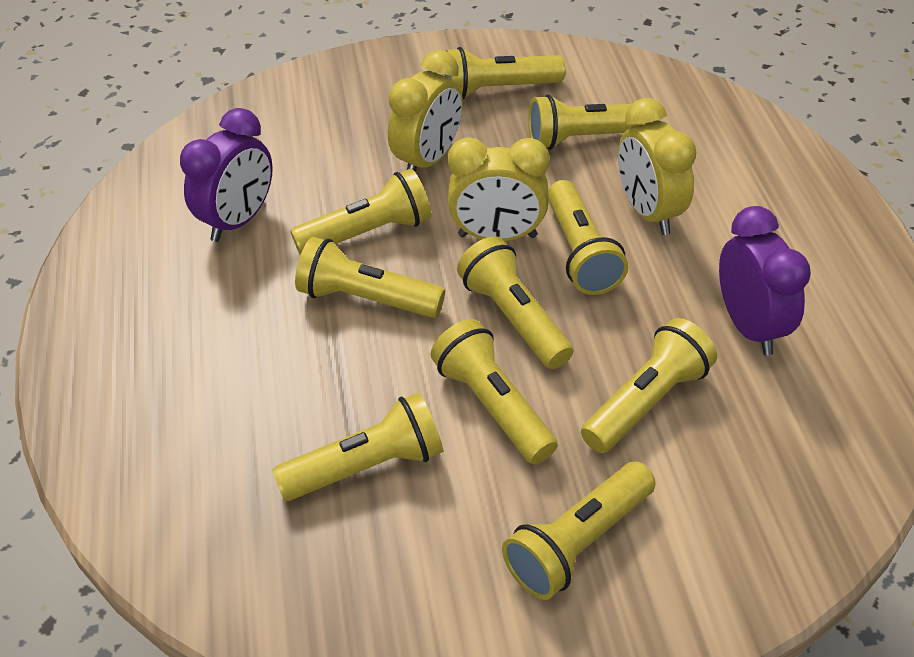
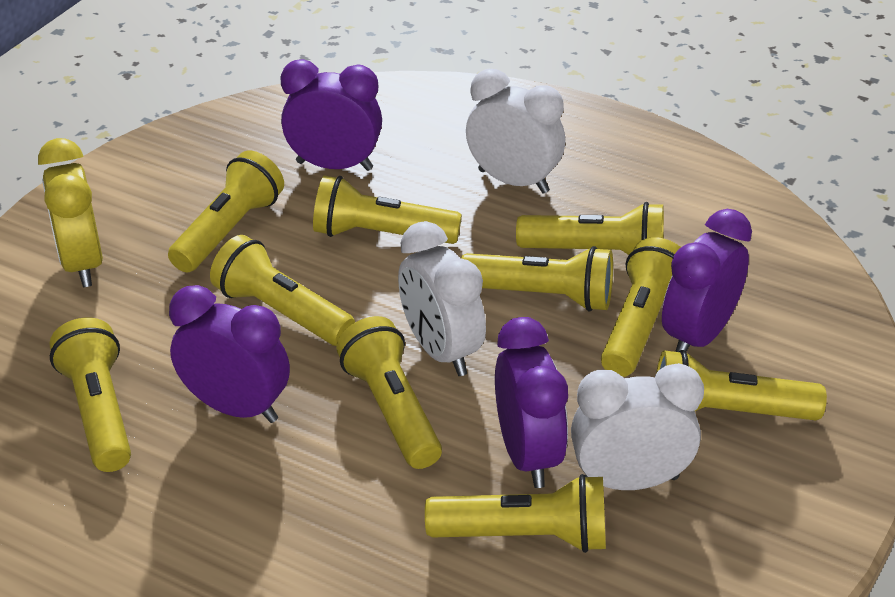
purple clock: 2 -> 4
white clock: 0 -> 3
yellow clock: 3 -> 1

